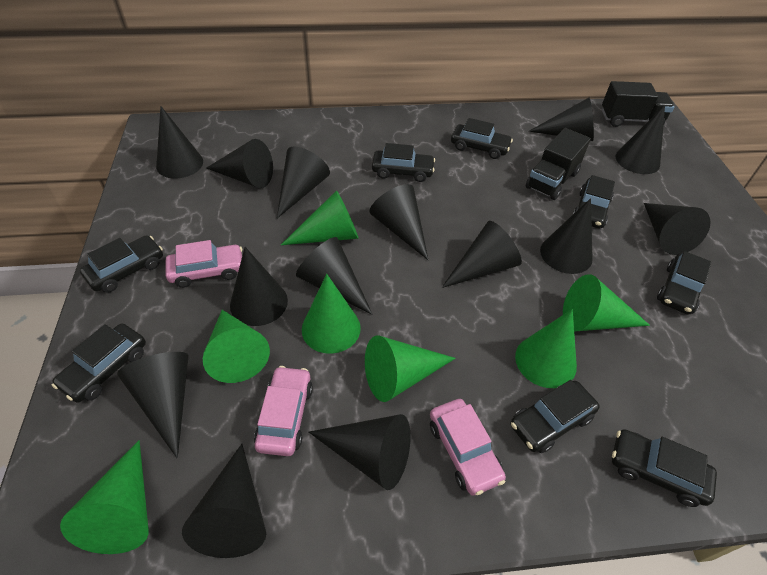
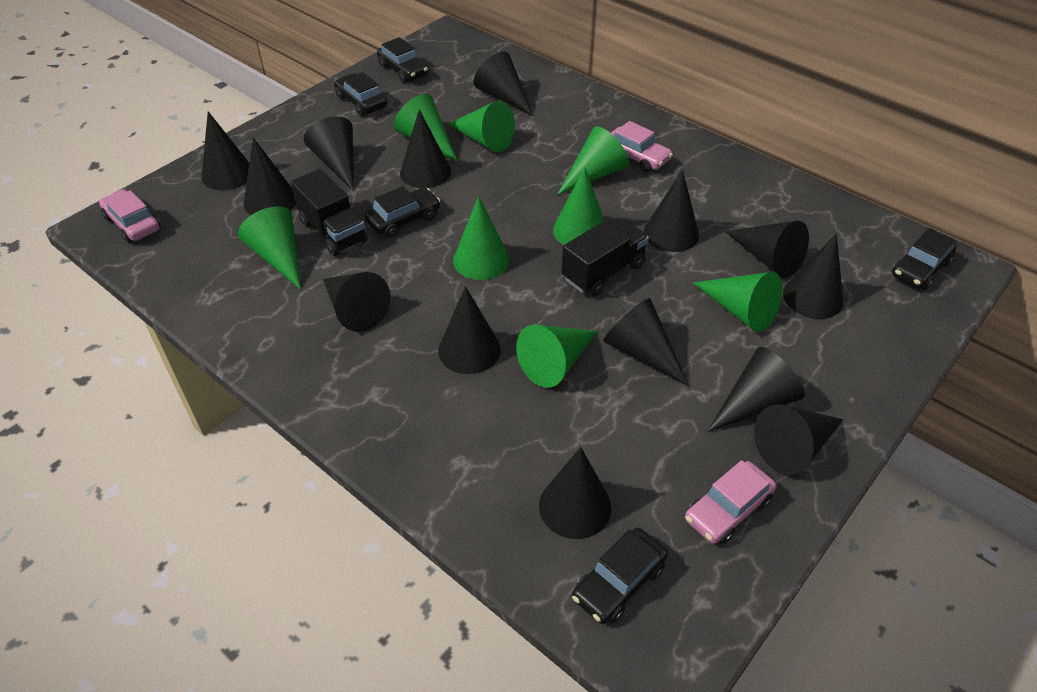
black car: 8 -> 5
green cone: 7 -> 8

